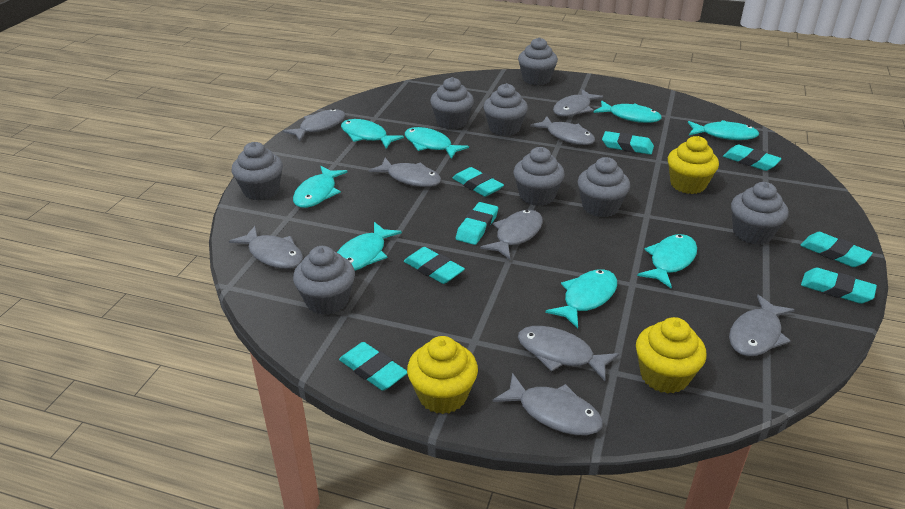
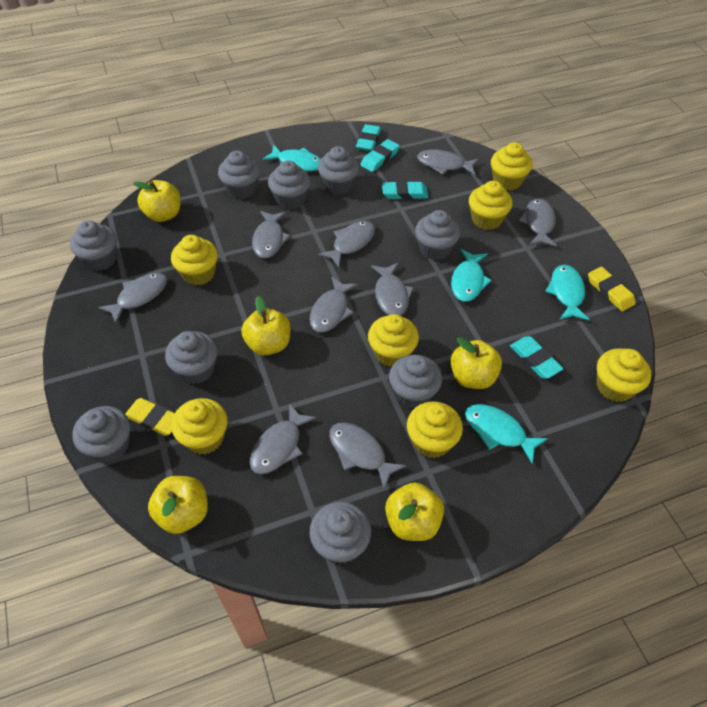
grey cupcake: 8 -> 9
turquoise eraser: 8 -> 4
turquoise fish: 8 -> 4
yellow apple: 0 -> 5
yellow cupcake: 3 -> 7
yellow eraser: 0 -> 2

